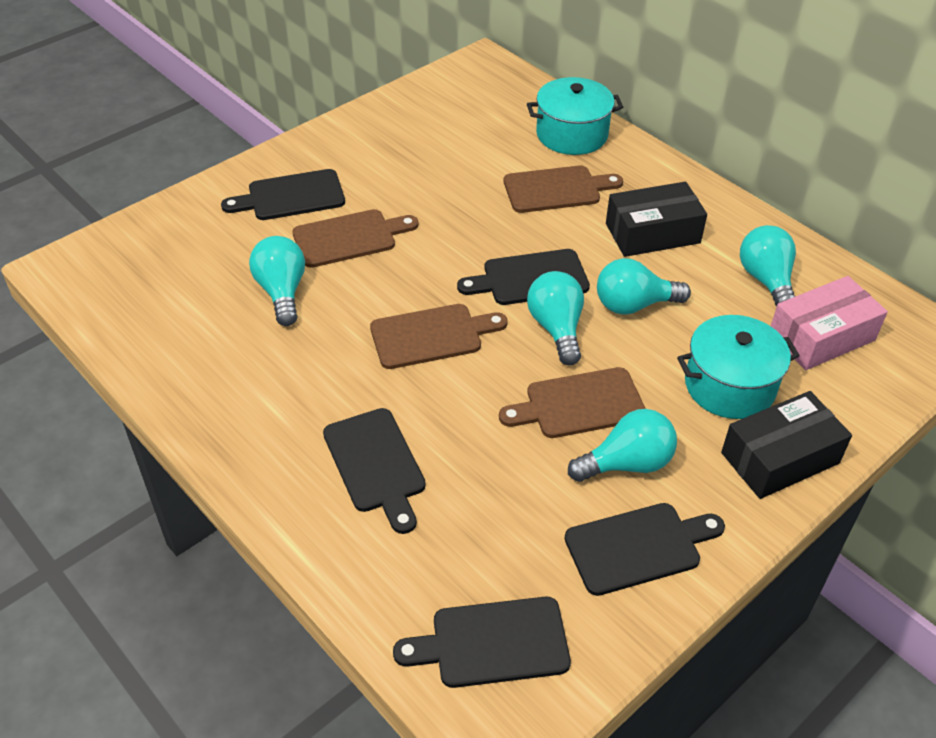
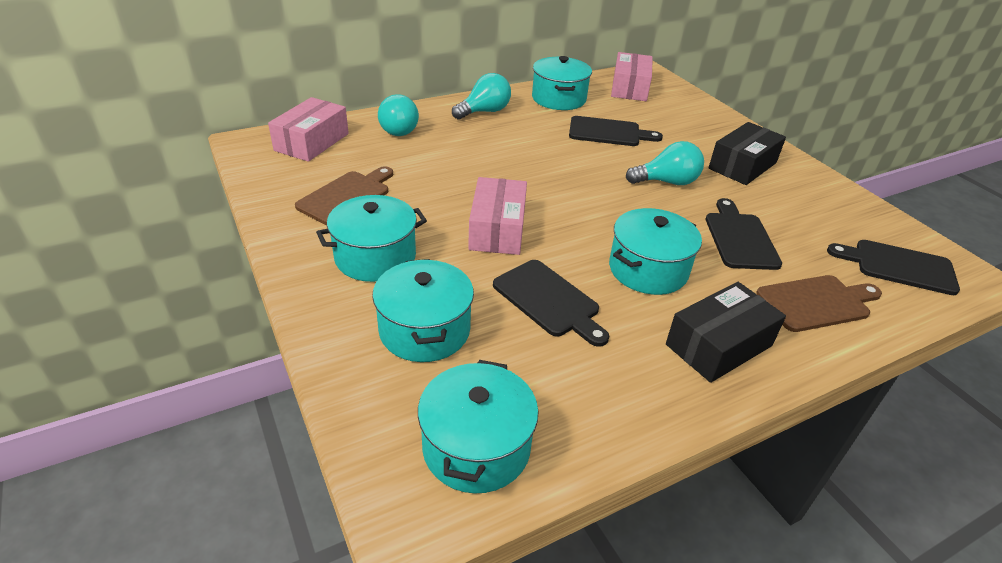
black cutting board: 5 -> 4
brown cutting board: 4 -> 2
pink box: 1 -> 3
turquoise light bulb: 5 -> 3
turquoise pot: 2 -> 5

